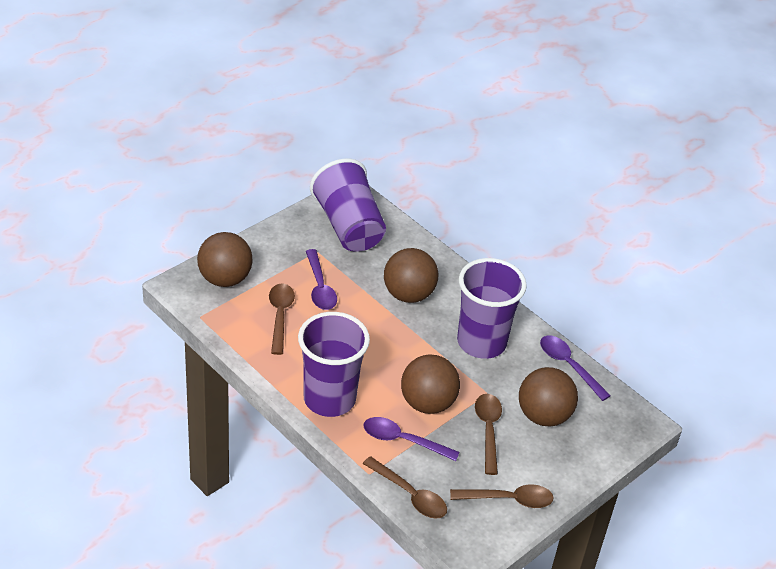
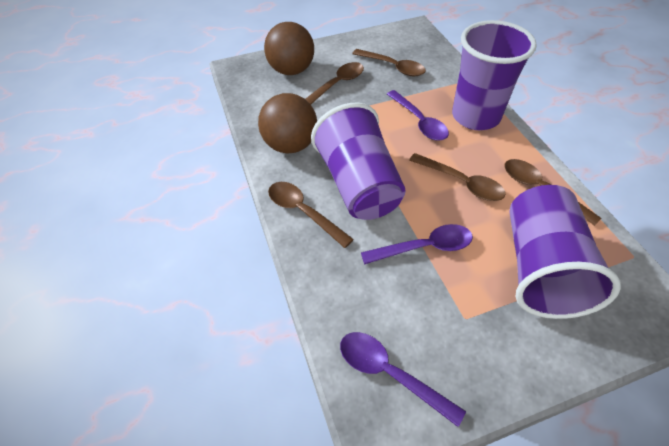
brown ball: 4 -> 2
brown spoon: 4 -> 5

